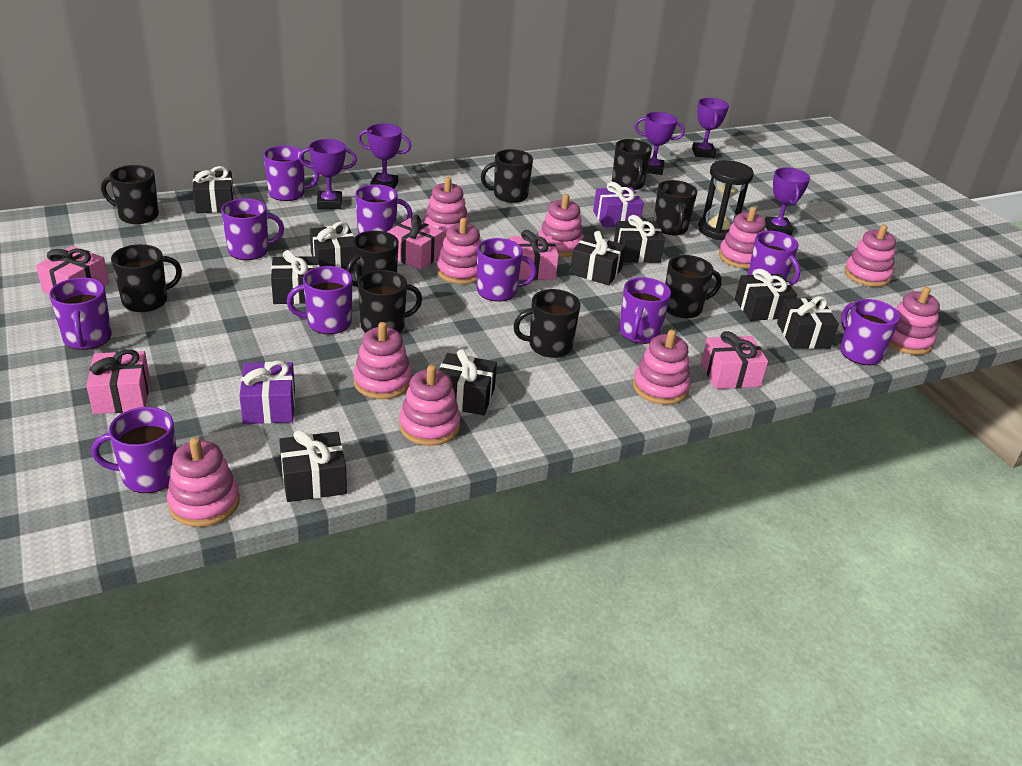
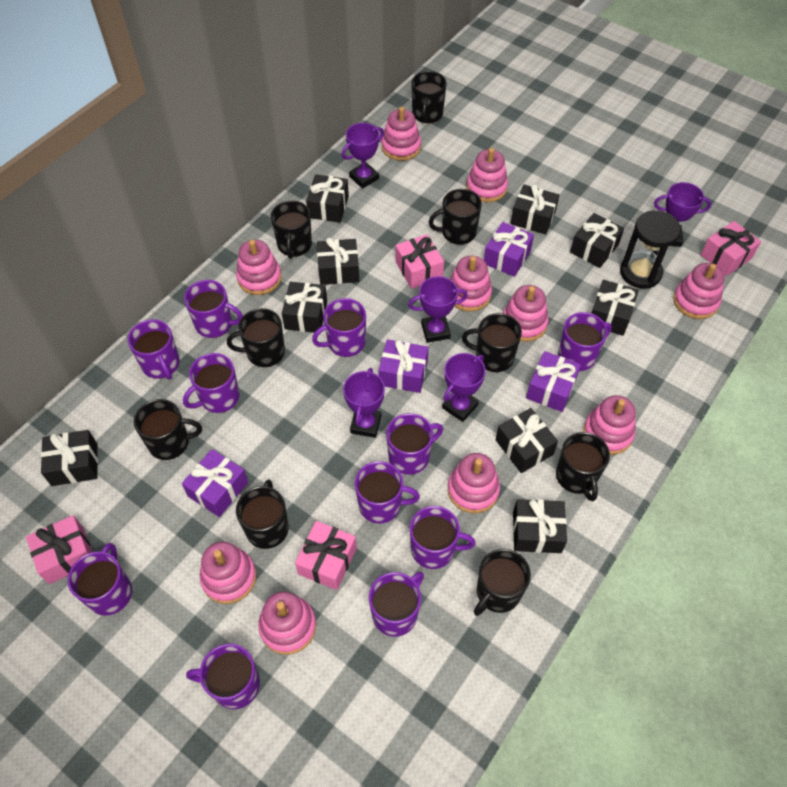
pink gift: 5 -> 4
purple gift: 2 -> 4
purple mug: 10 -> 11

